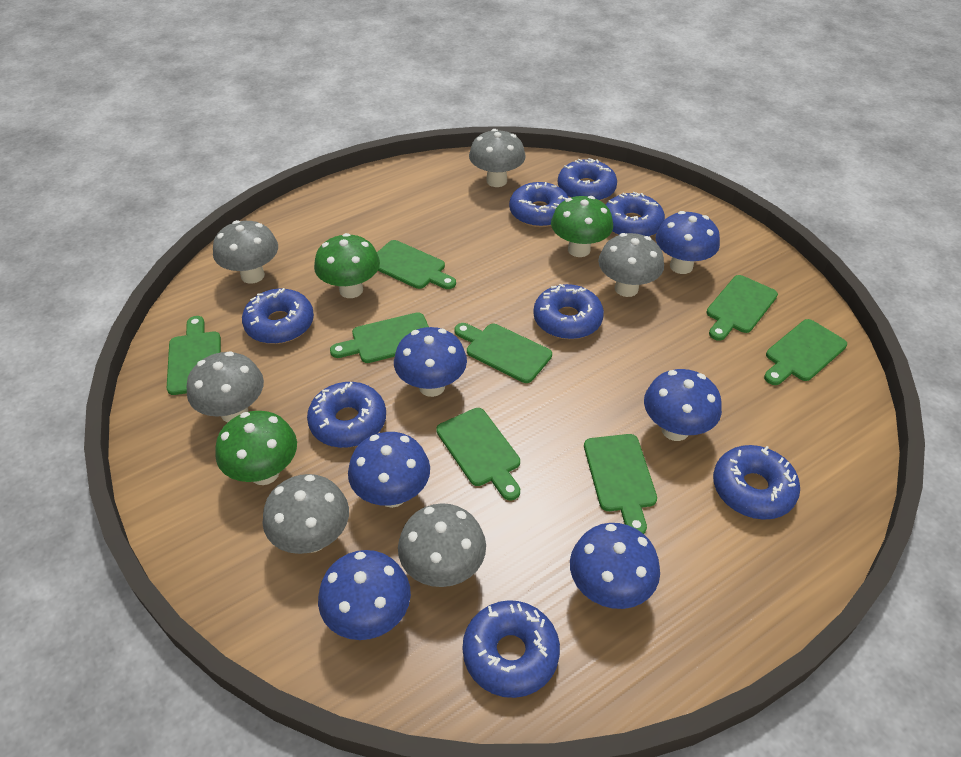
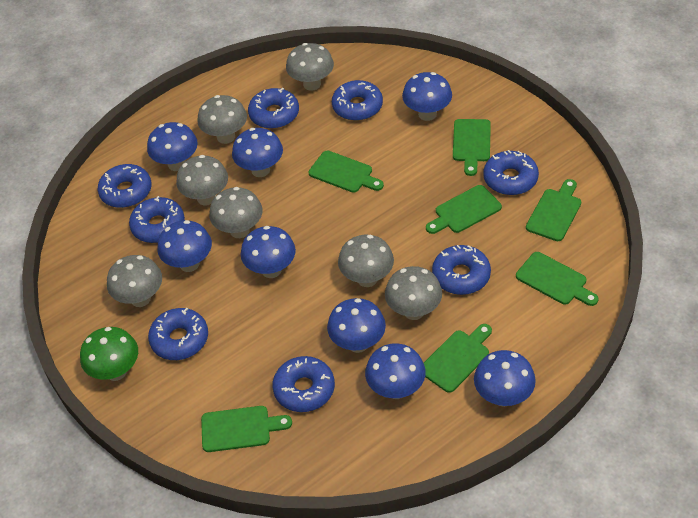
blue mushroom: 6 -> 8
green cutting board: 8 -> 7
green mushroom: 3 -> 1
grey mushroom: 6 -> 7

